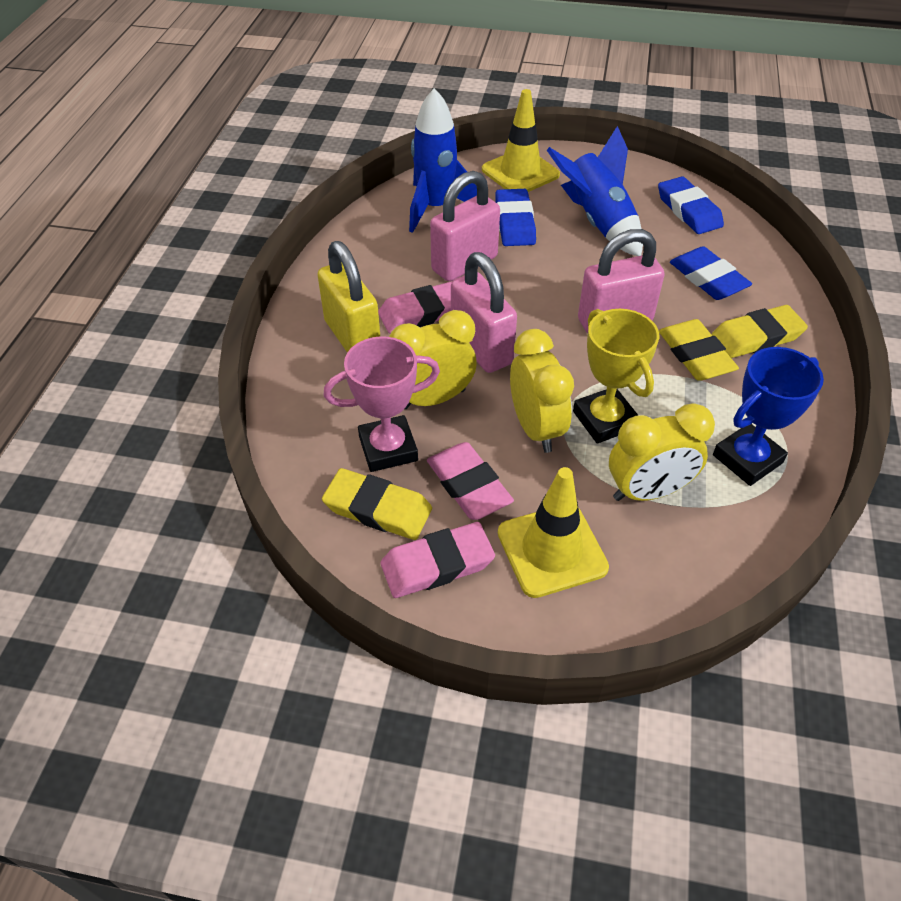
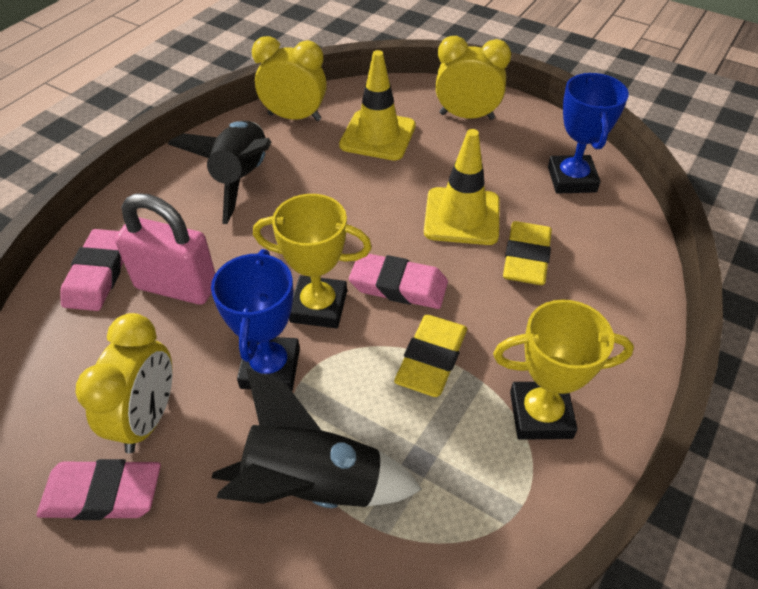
black rocket: 0 -> 2
blue eraser: 3 -> 0
blue rocket: 2 -> 0
blue trophy: 1 -> 2
pink padlock: 3 -> 1
pink trophy: 1 -> 0
yellow eraser: 3 -> 2
yellow padlock: 1 -> 0
yellow trophy: 1 -> 2

